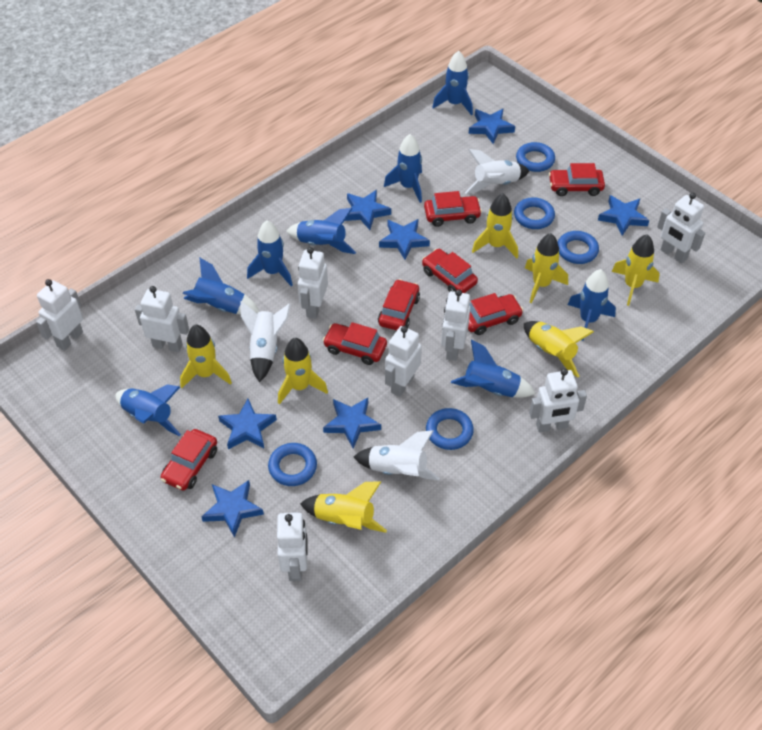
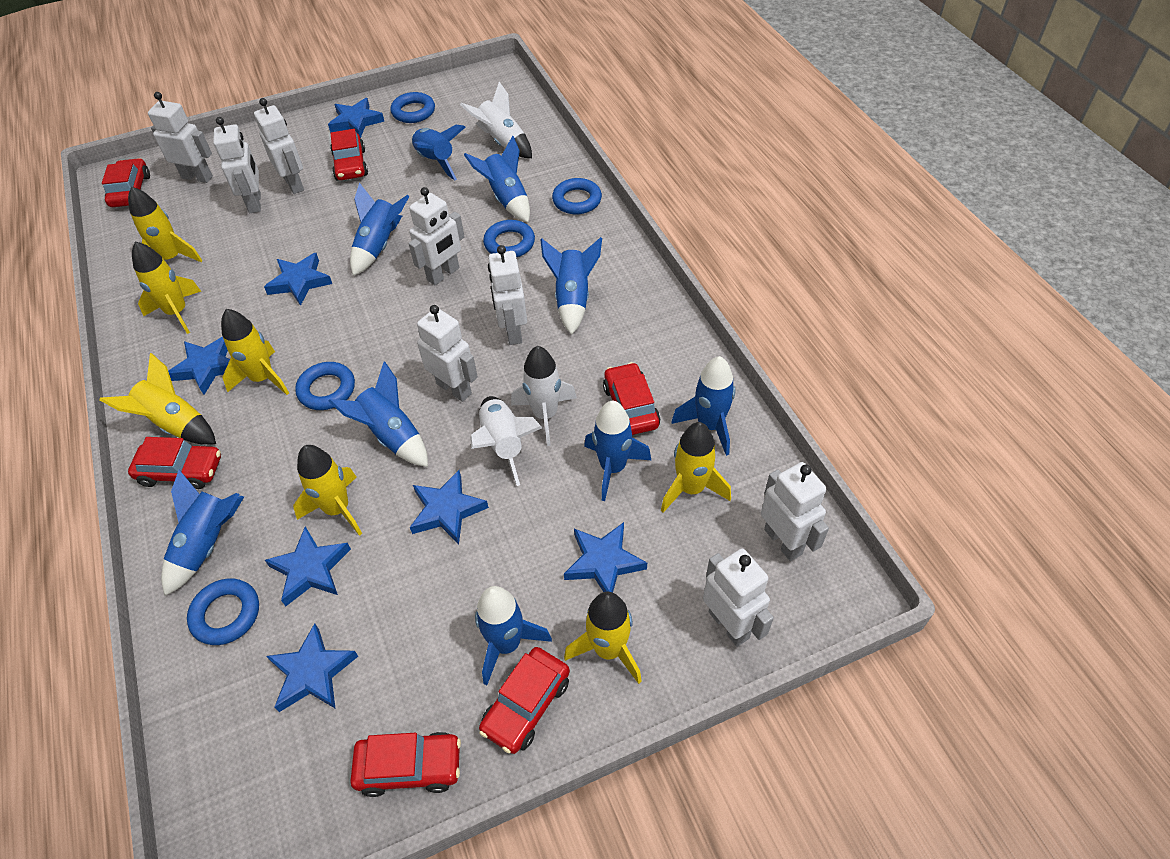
blue rocket: 8 -> 9
red car: 7 -> 6

